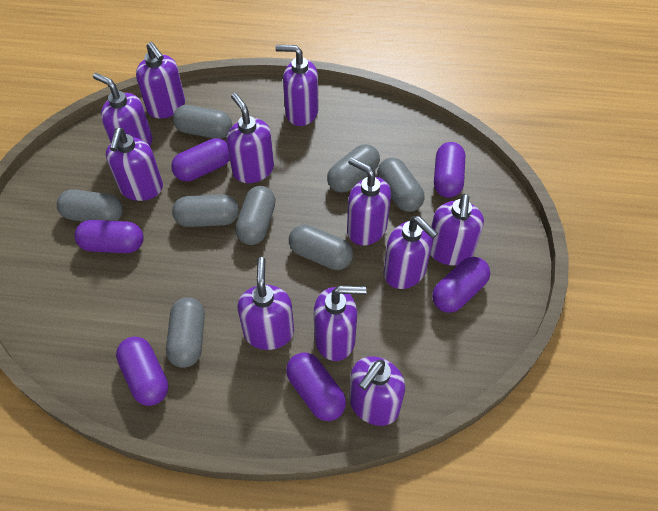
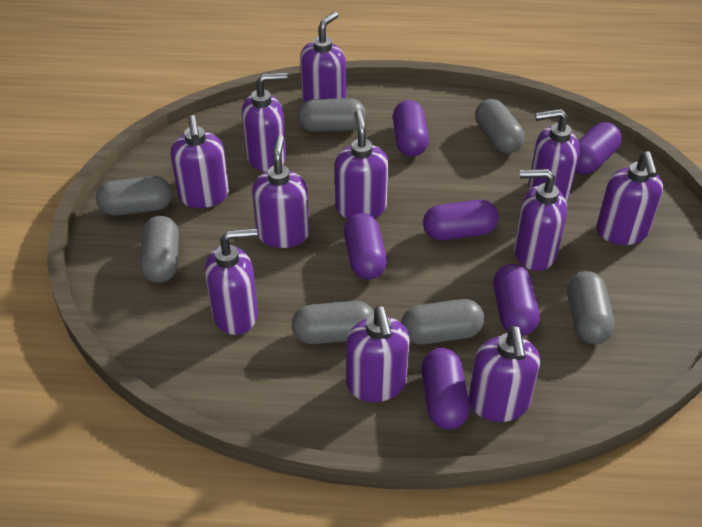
grey capsule: 8 -> 7

